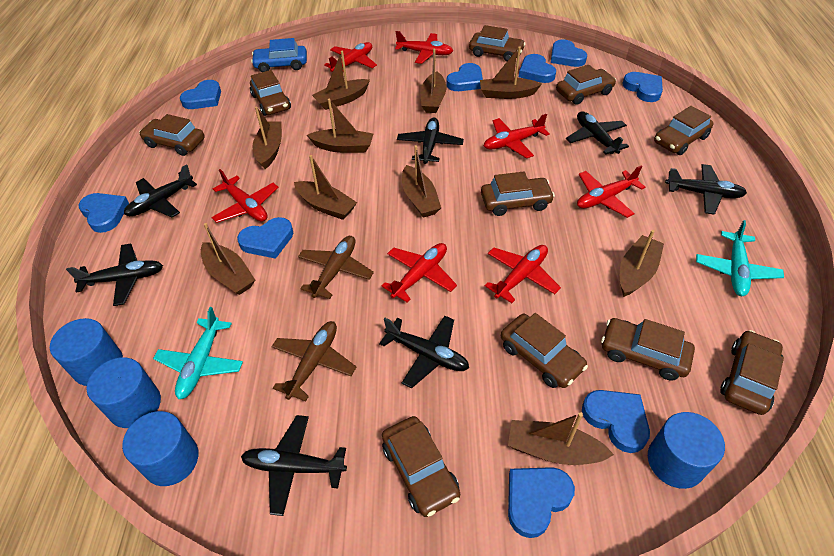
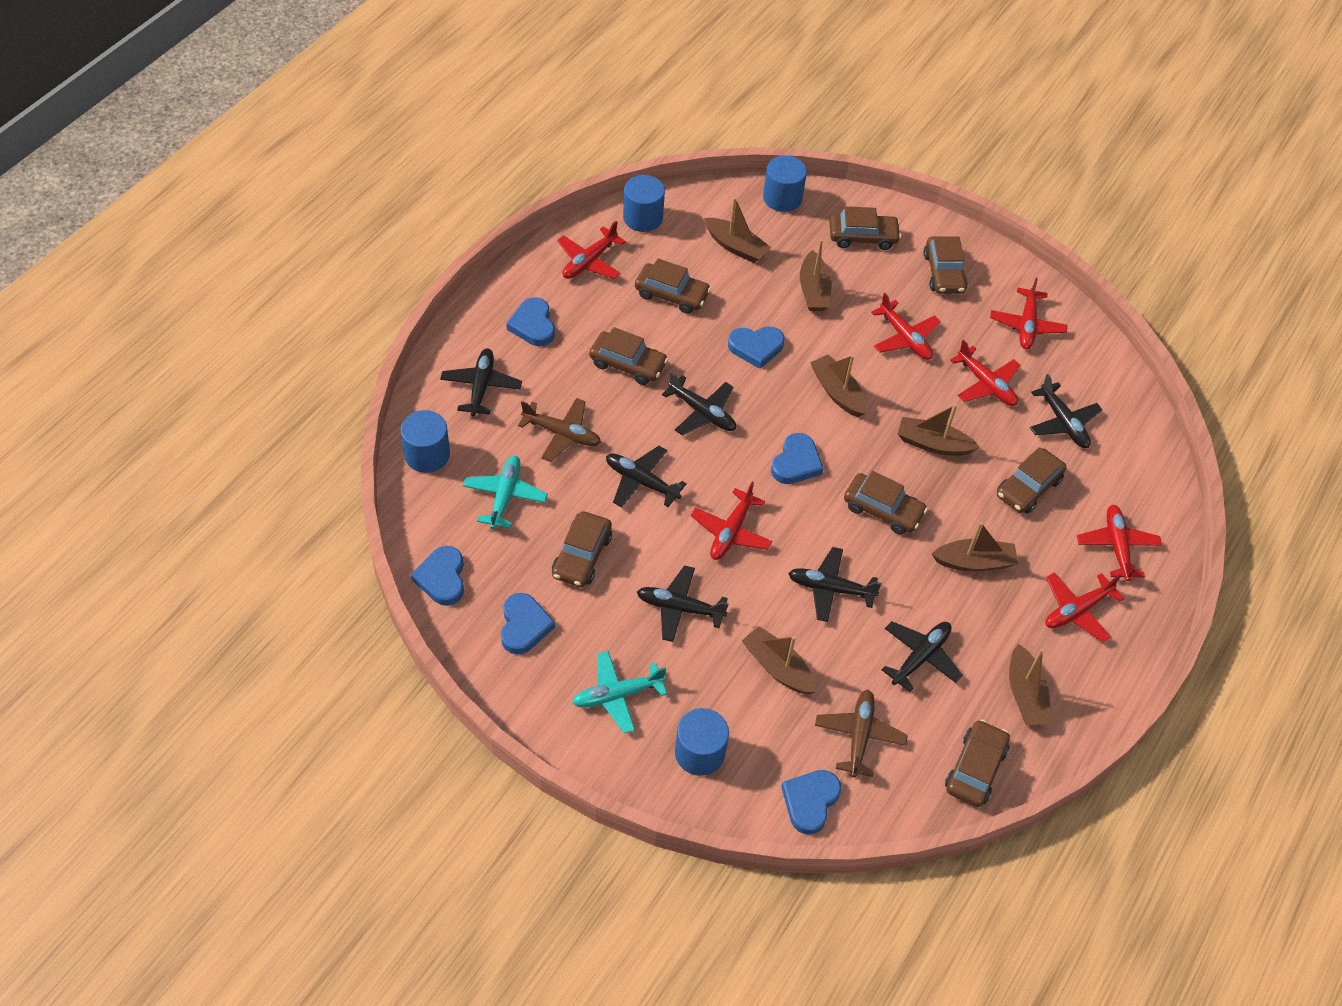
blue car: 1 -> 0
blue heart: 9 -> 6
brown boat: 10 -> 7
brown car: 10 -> 8

